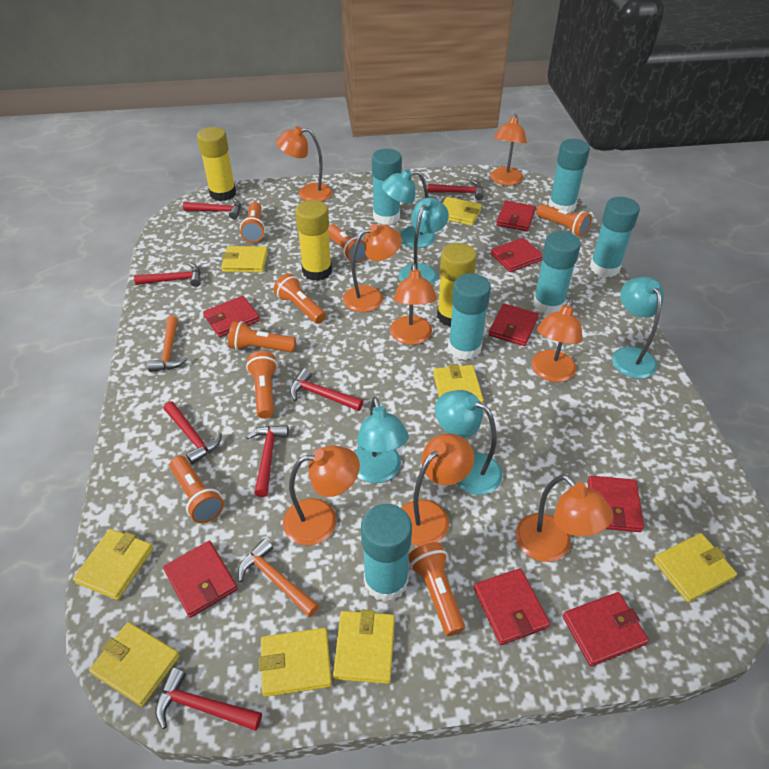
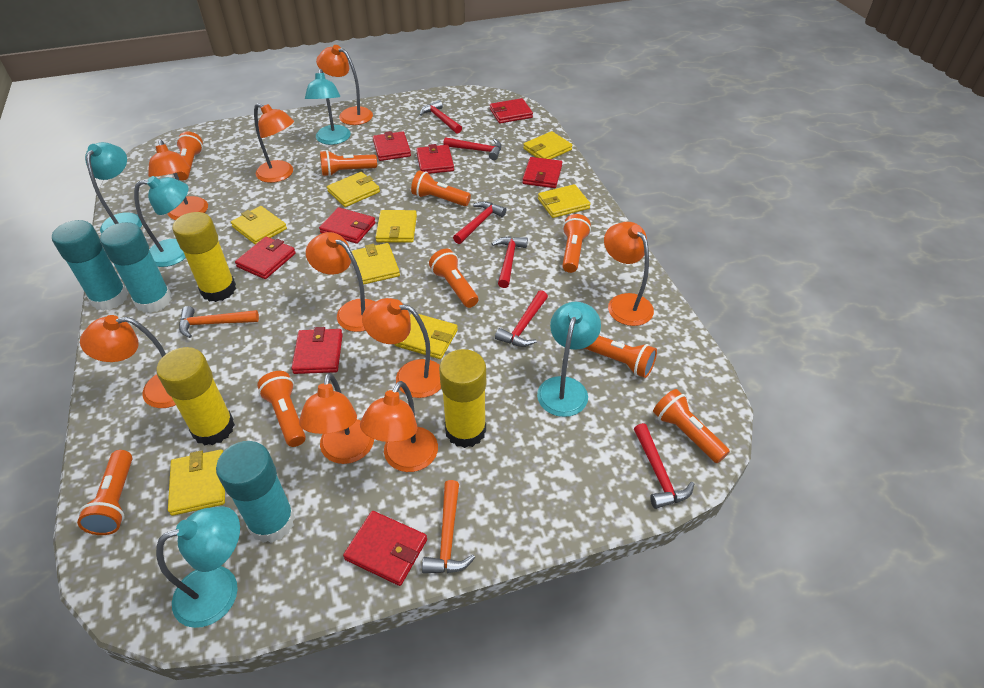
orange flashlight: 8 -> 9
orange lamp: 8 -> 9
red hammer: 7 -> 6
turquoise glue stick: 6 -> 3

